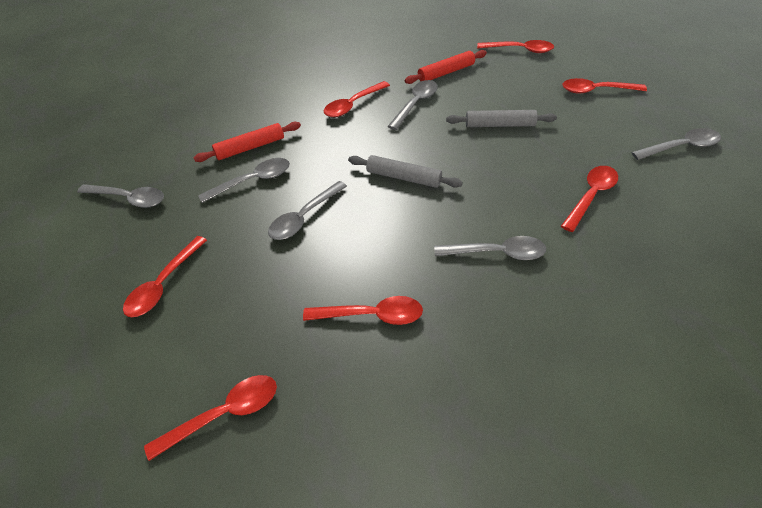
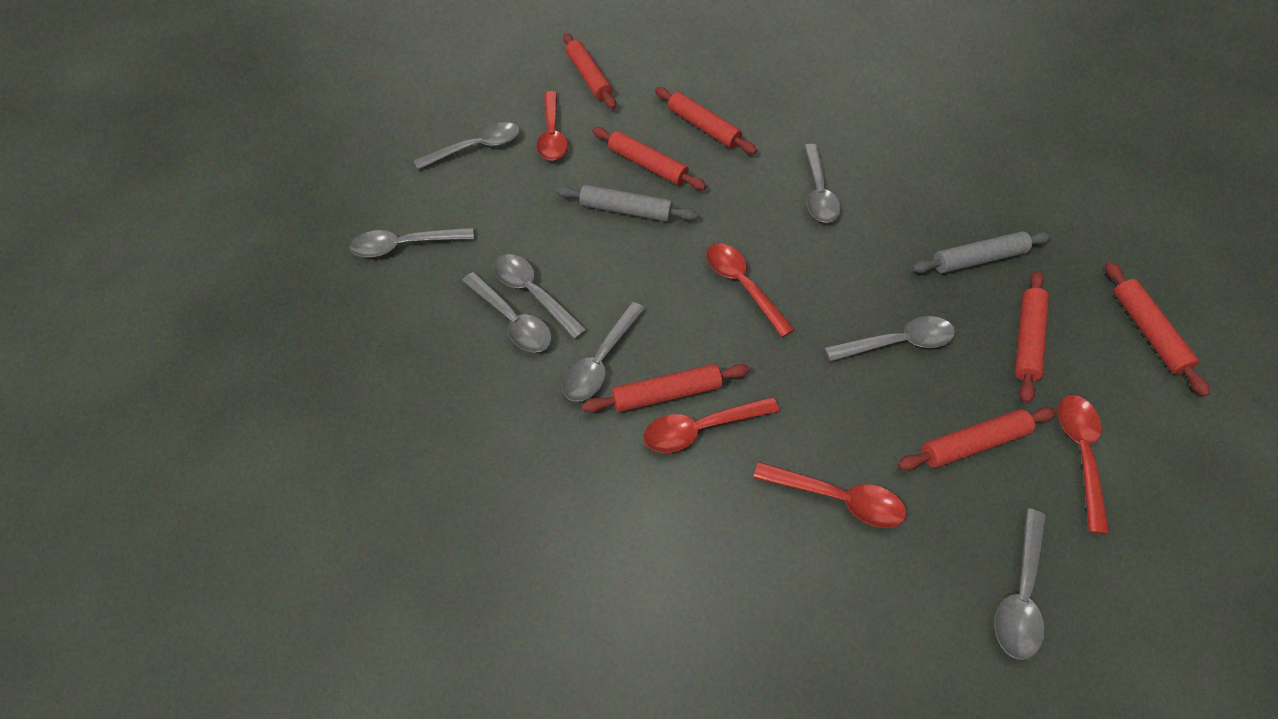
grey spoon: 6 -> 8
red rolling pin: 2 -> 7
red spoon: 7 -> 5

